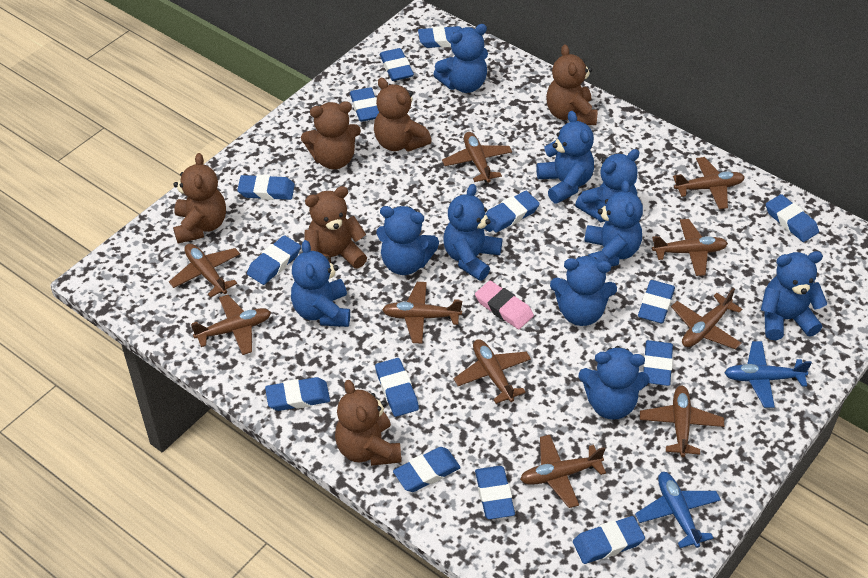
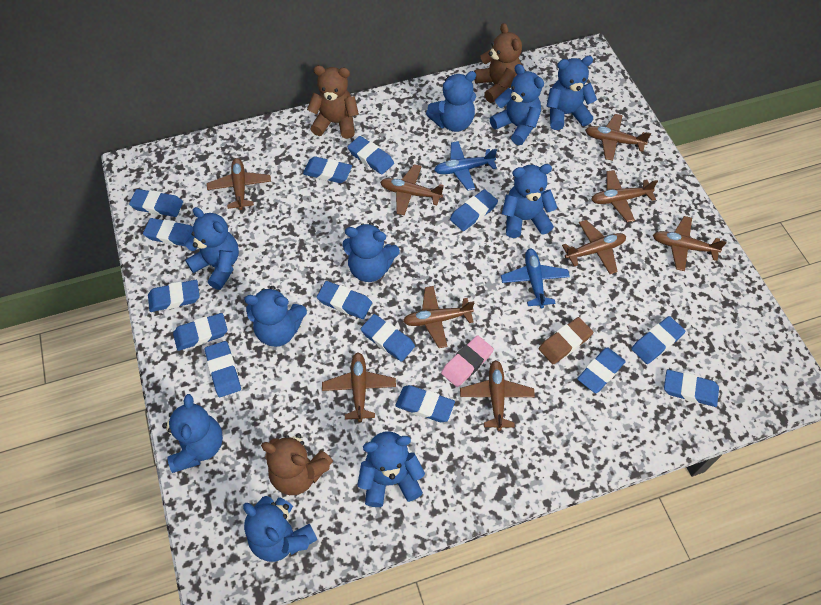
brown eraser: 0 -> 1
brown plane: 10 -> 9
brown teddy bear: 6 -> 3

